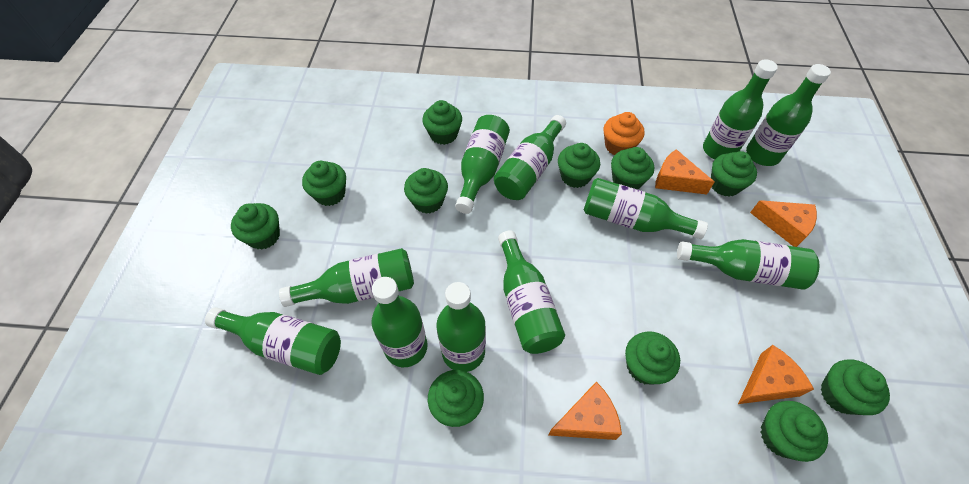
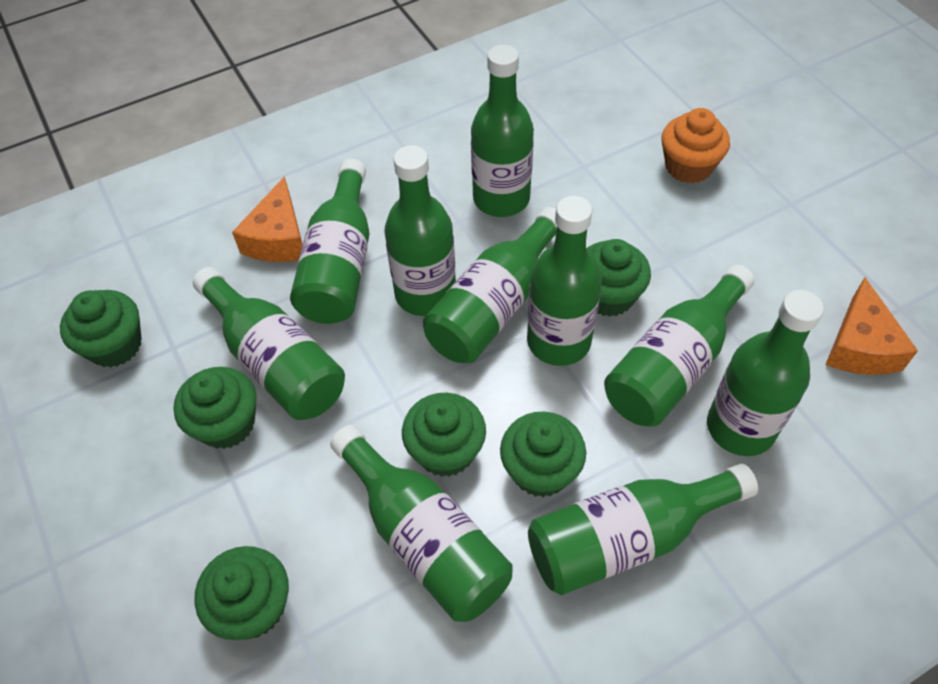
green bottle: 11 -> 10
green cupcake: 11 -> 6
orange cheese: 4 -> 2

